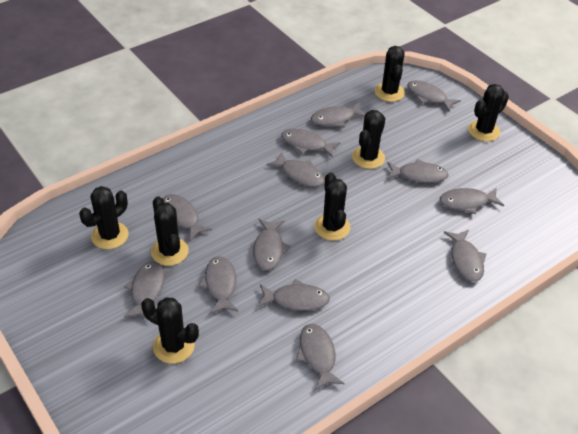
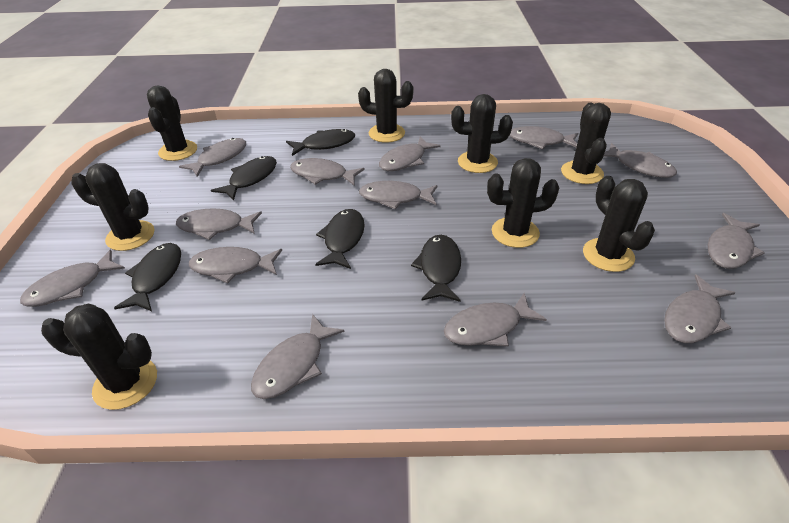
black cactus: 7 -> 8
black fish: 0 -> 5

